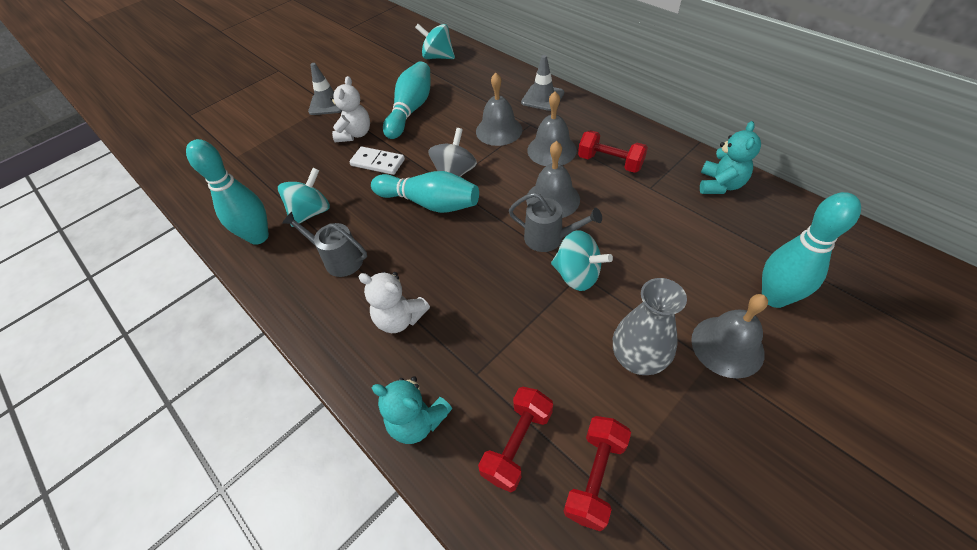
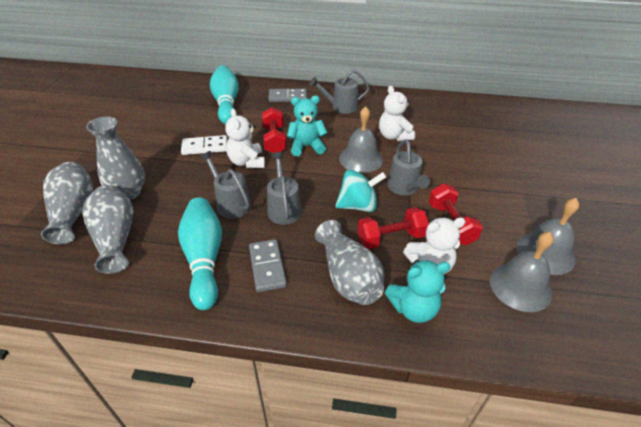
grey bell: 4 -> 3
grey domino: 0 -> 2
grey spinning top: 1 -> 0
grey traffic cone: 2 -> 0
grey vase: 1 -> 4
grey watering can: 2 -> 4
turquoise bowling pin: 4 -> 2
turquoise spinning top: 3 -> 1
white teddy bear: 2 -> 3

